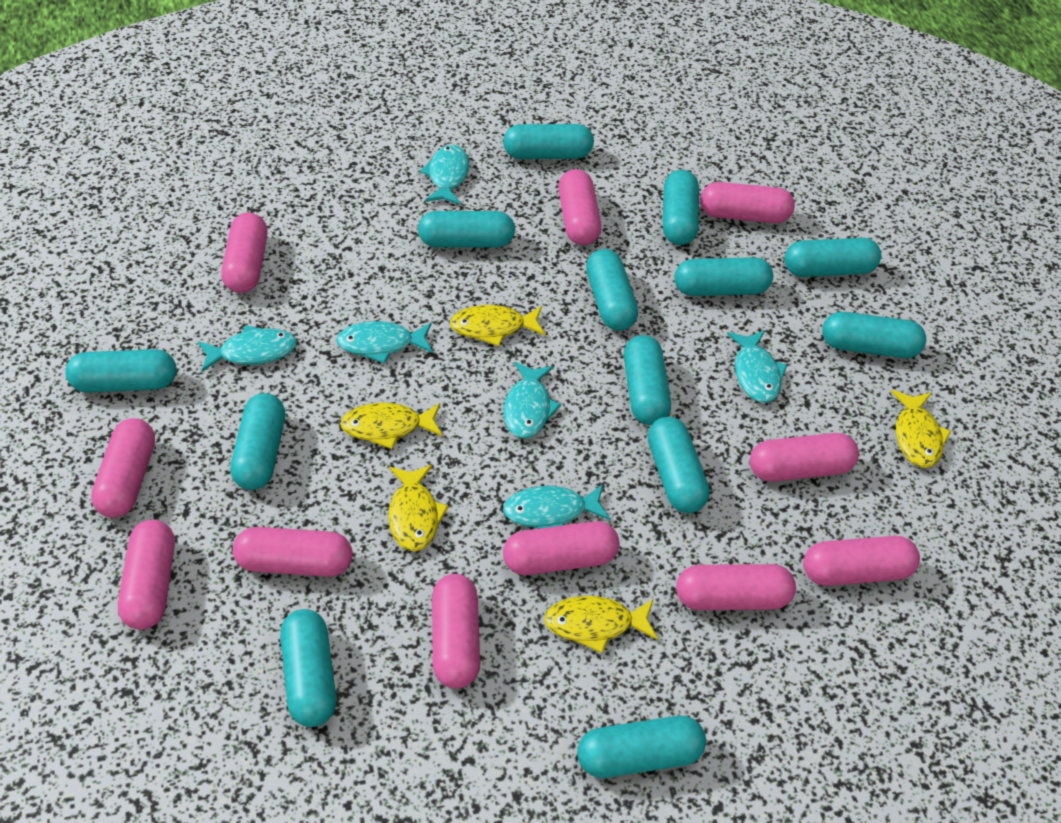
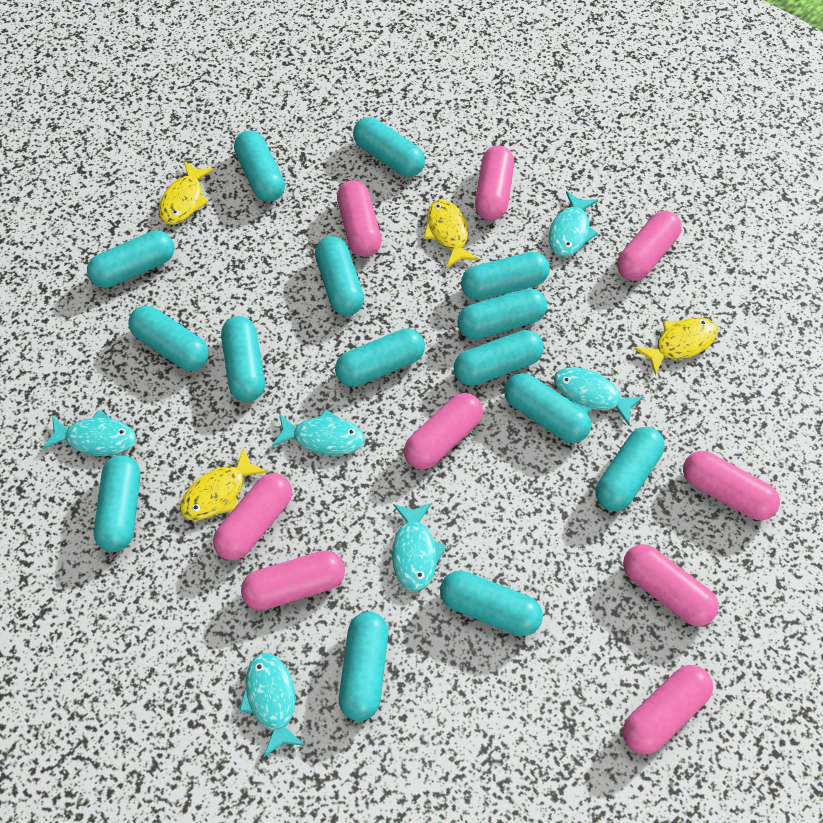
pink capsule: 11 -> 9
turquoise capsule: 13 -> 15
yellow fish: 5 -> 4

